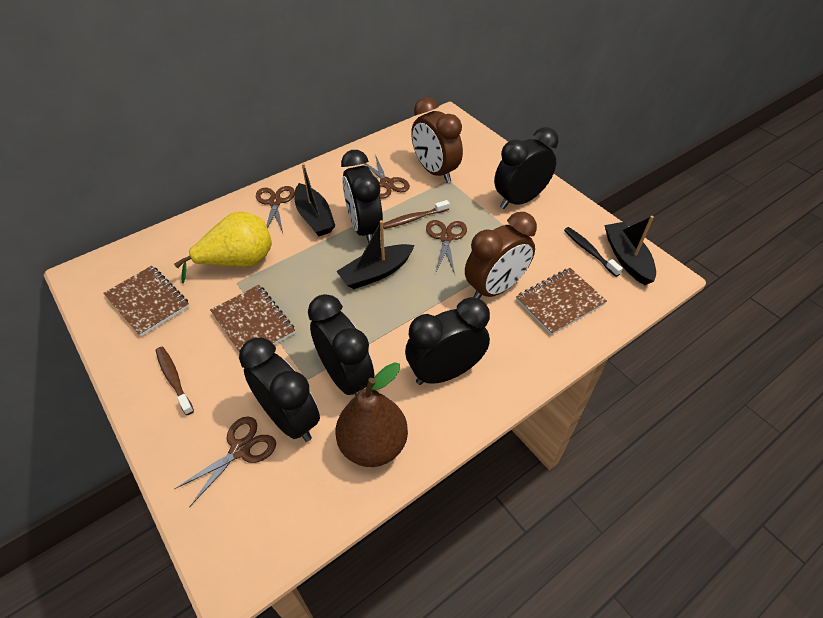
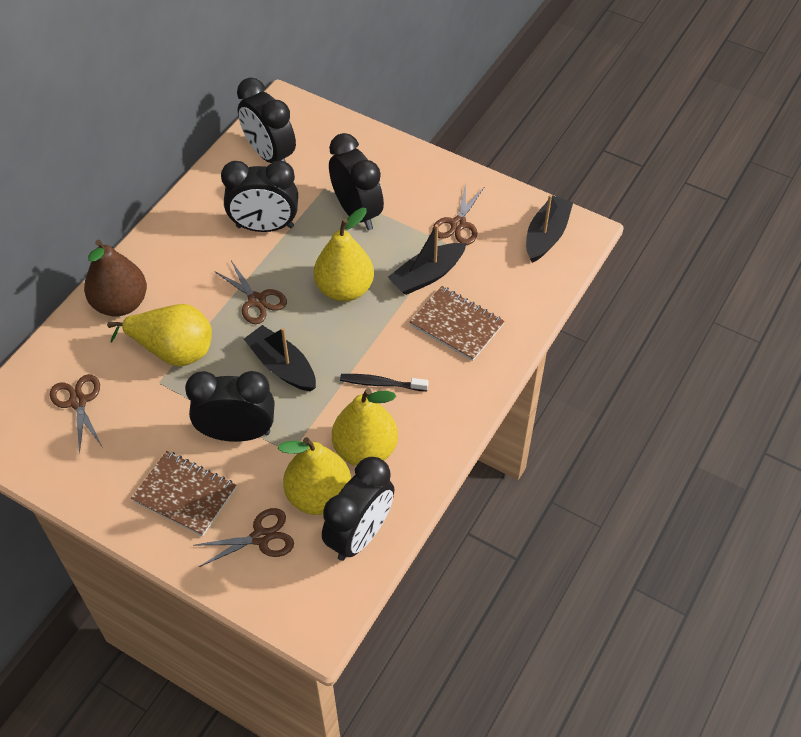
brown clock: 2 -> 0
brown notebook: 3 -> 2
brown toothbrush: 2 -> 0
yellow pear: 1 -> 4

